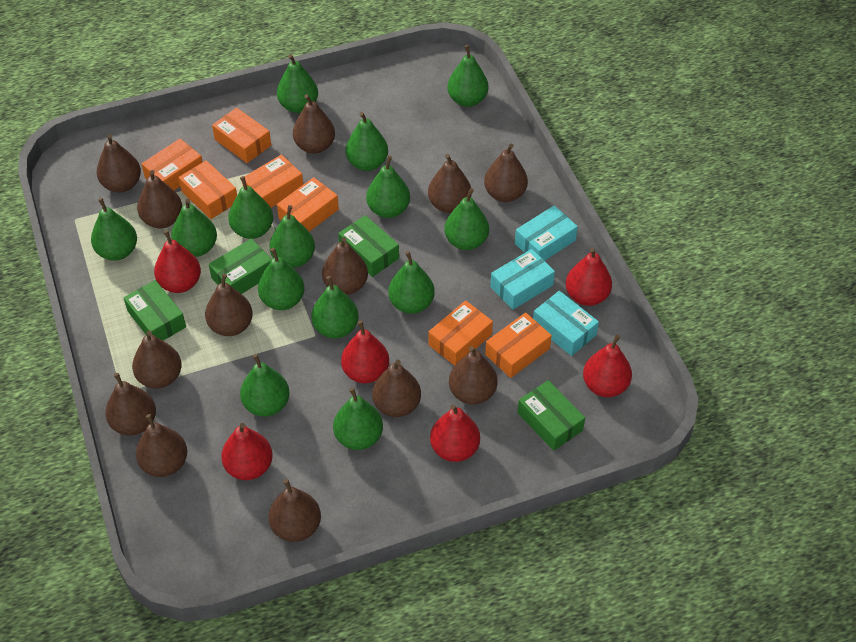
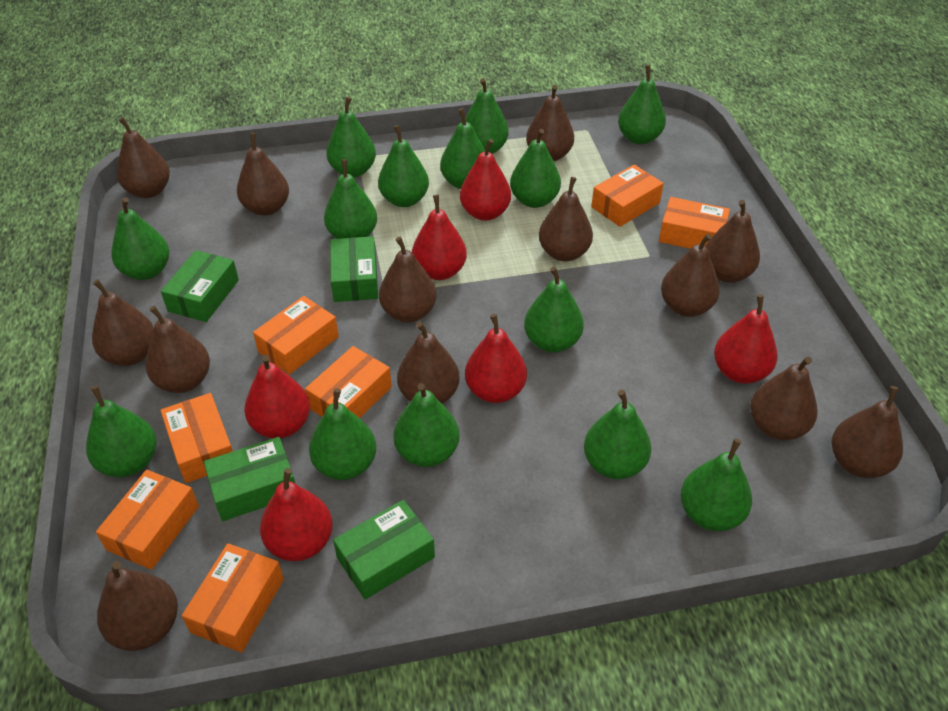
turquoise box: 3 -> 0

